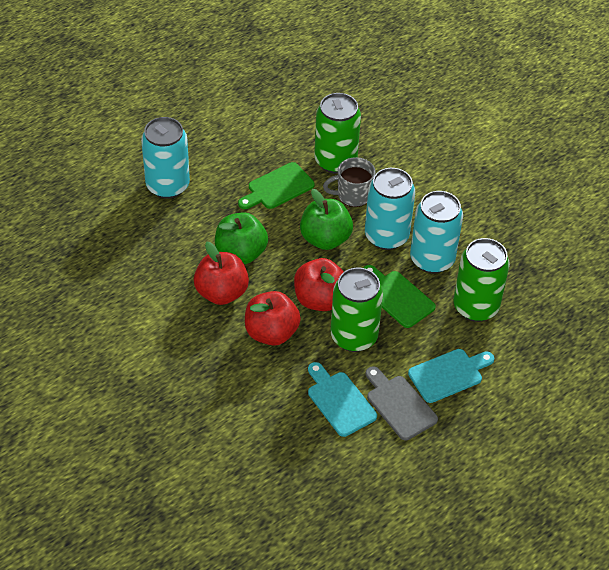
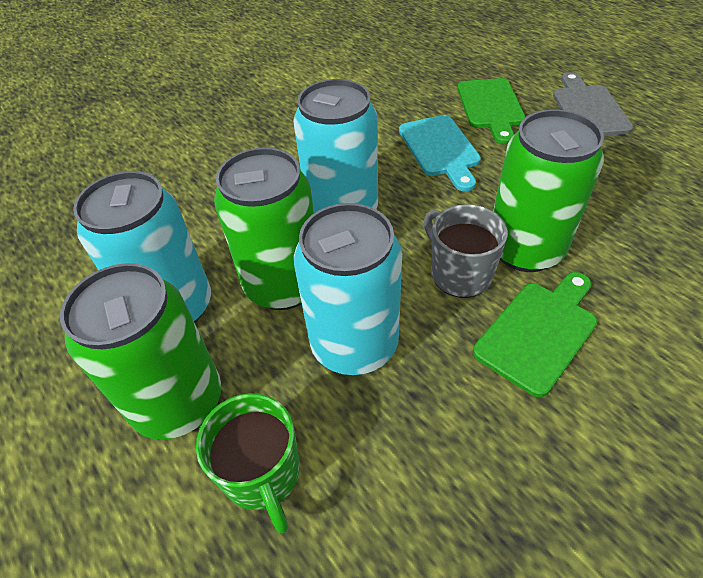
green apple: 2 -> 0
green mug: 0 -> 1
red apple: 3 -> 0
turquoise cutting board: 2 -> 1

